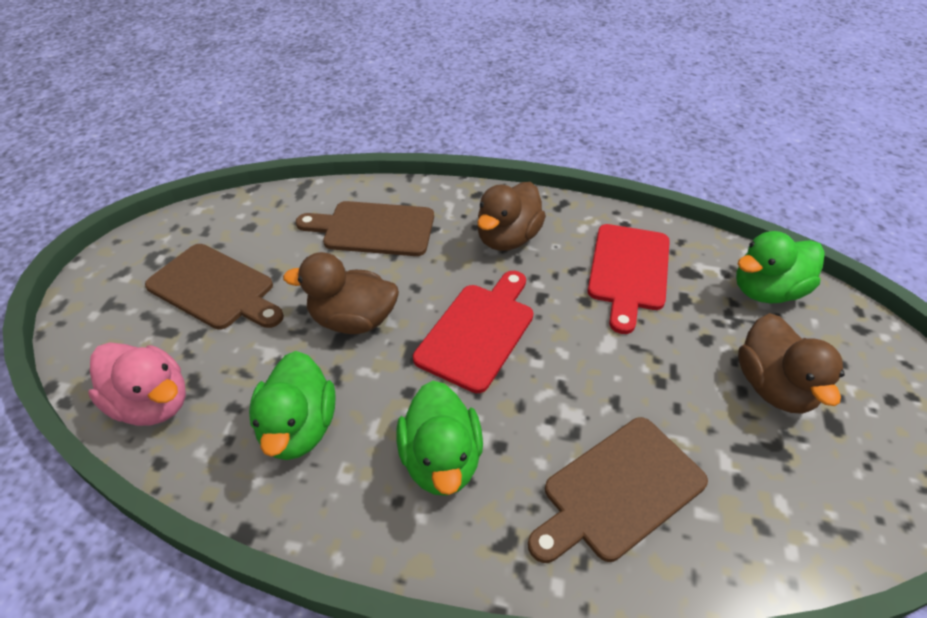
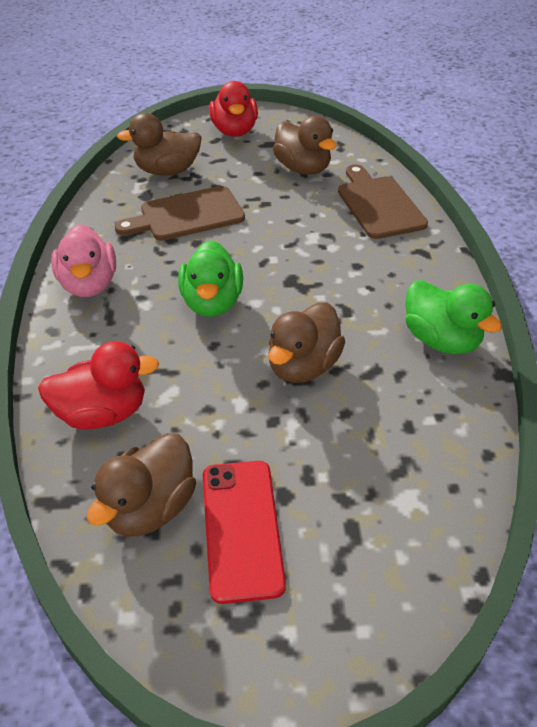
brown cutting board: 3 -> 2
brown duck: 3 -> 4
green duck: 3 -> 2
red cutting board: 2 -> 0
red duck: 0 -> 2
red phone: 0 -> 1

